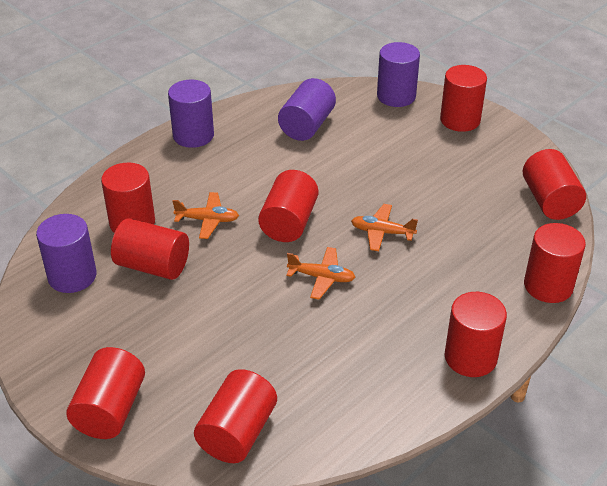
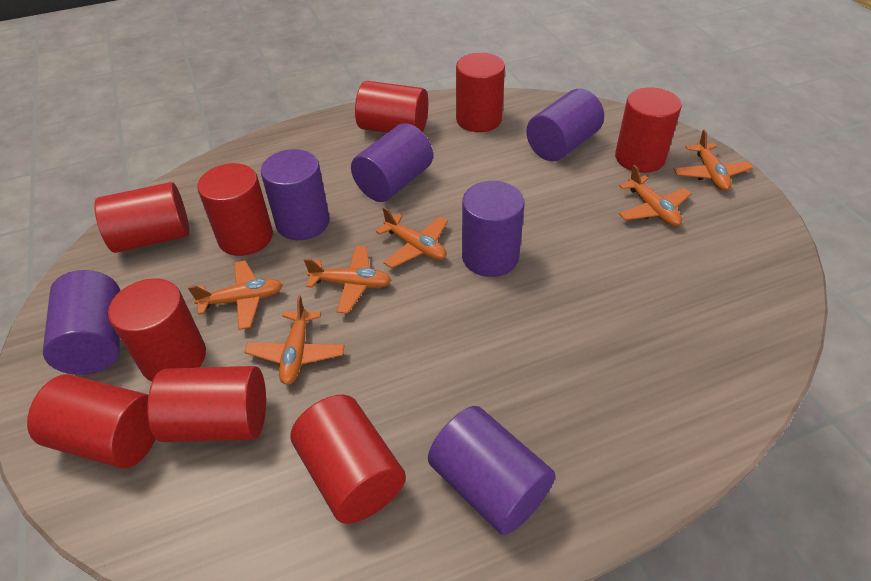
orange plane: 3 -> 6
purple cylinder: 4 -> 6

